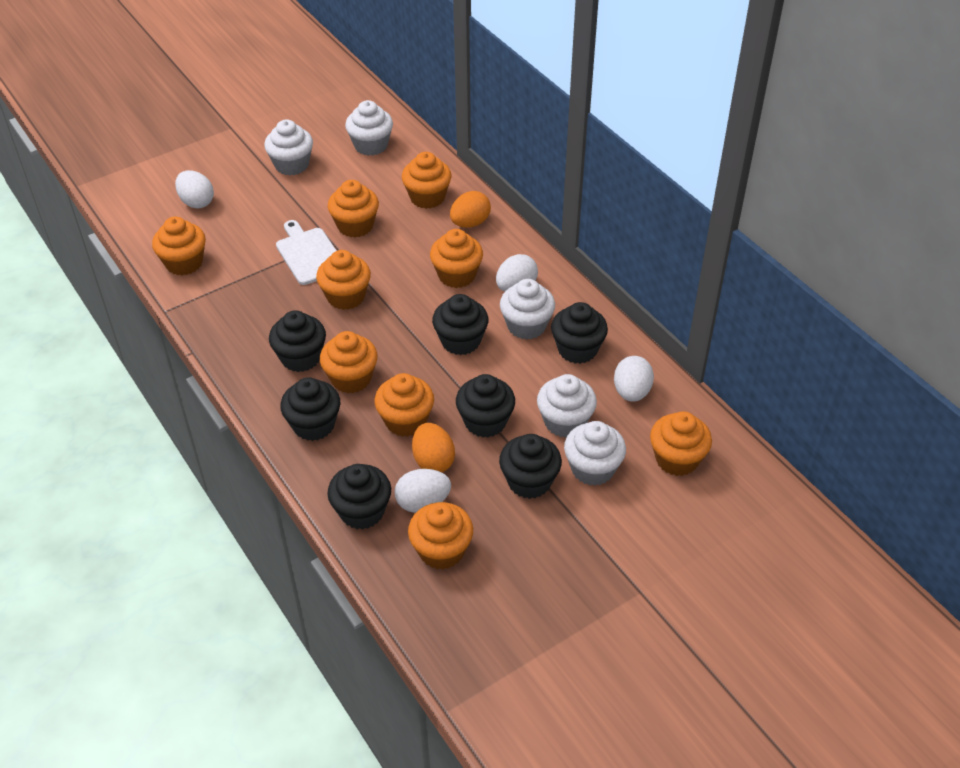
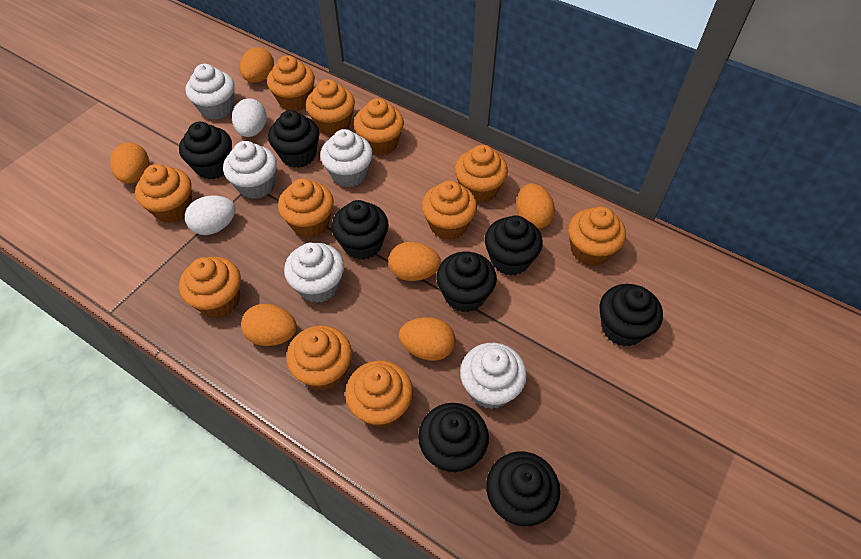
black cupcake: 7 -> 8
orange cupcake: 9 -> 11
orange egg: 2 -> 6
white cutting board: 1 -> 0
white egg: 4 -> 2

